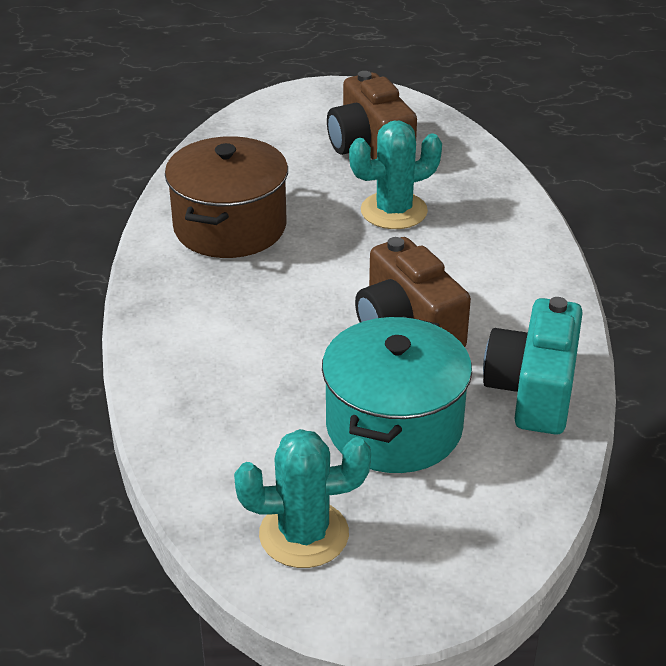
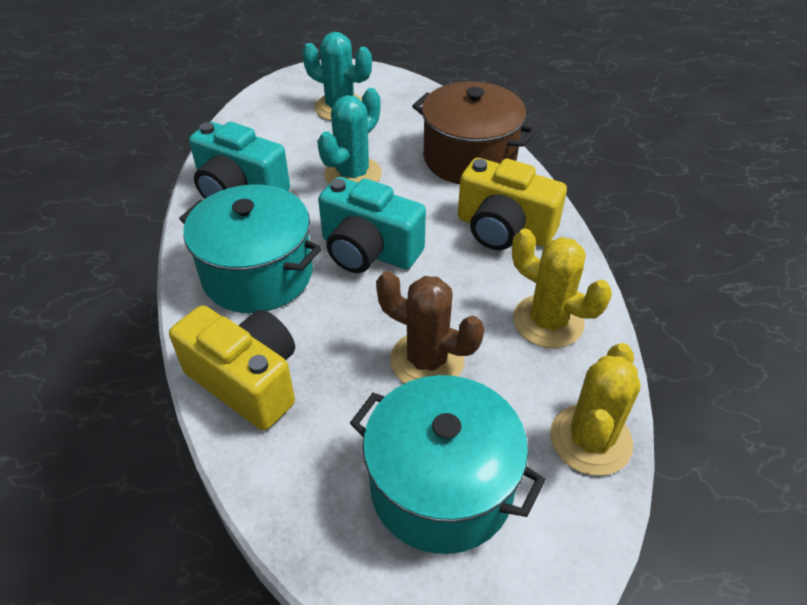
brown cactus: 0 -> 1
brown camera: 2 -> 0
turquoise camera: 1 -> 2
turquoise pot: 1 -> 2
yellow cactus: 0 -> 2
yellow camera: 0 -> 2

